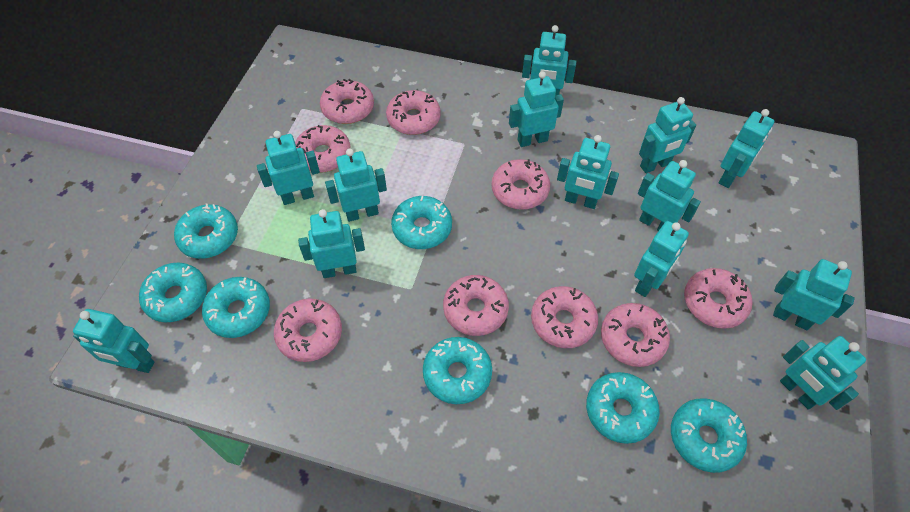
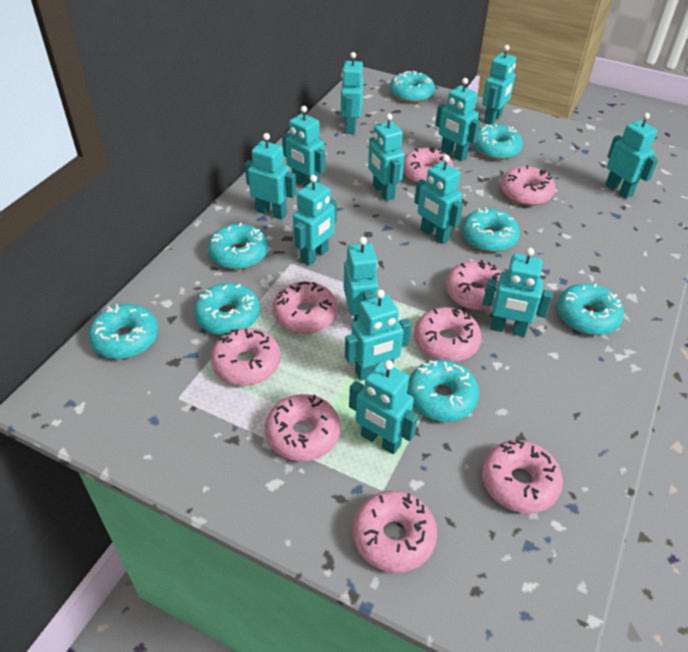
turquoise donut: 7 -> 8

